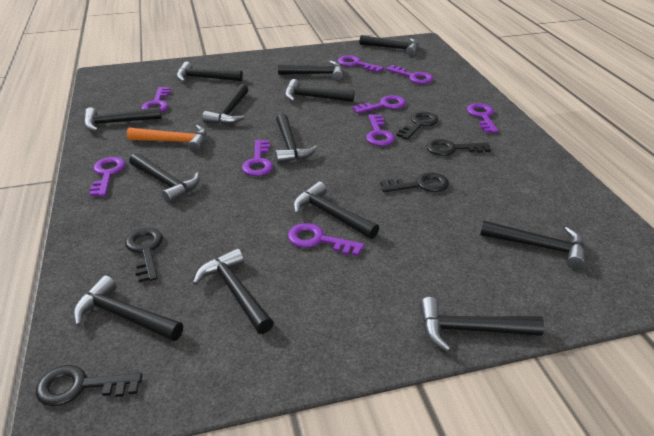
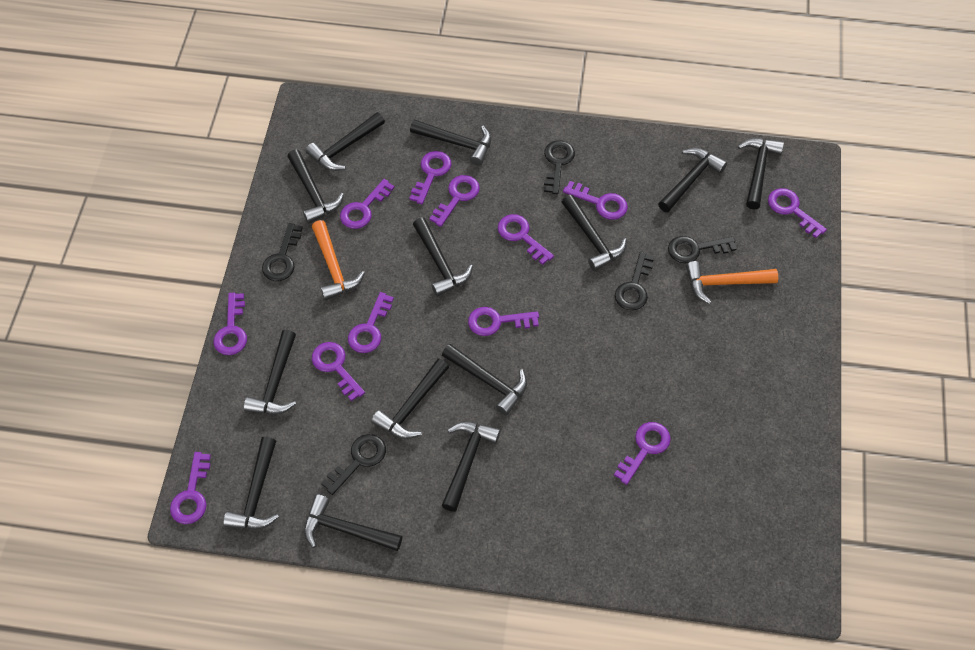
orange hammer: 1 -> 2
purple key: 9 -> 12

